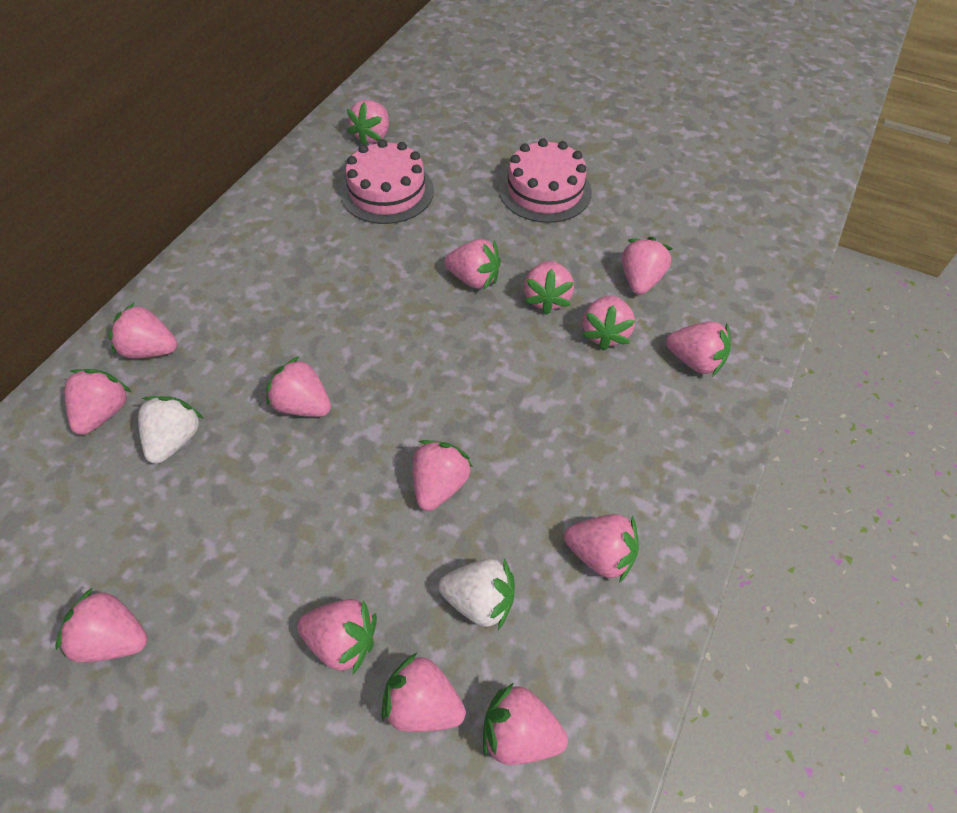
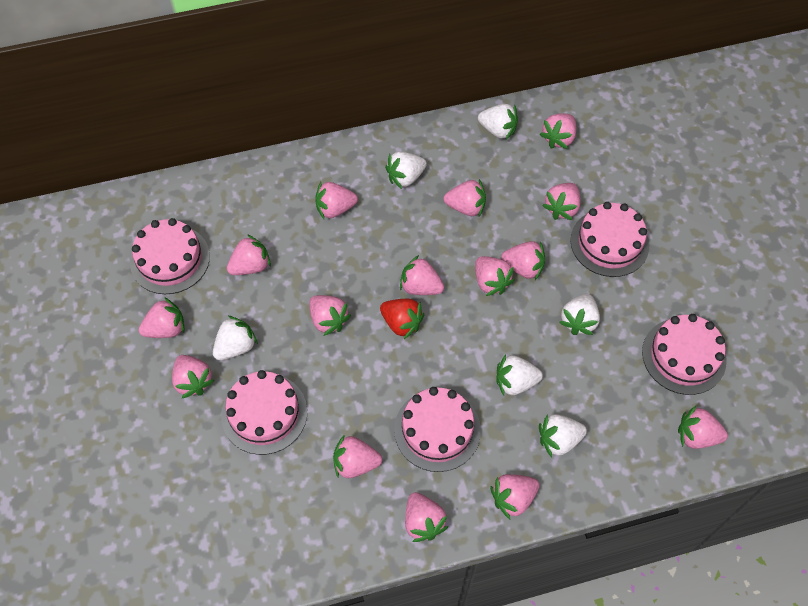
pink cake: 2 -> 5
red strawberry: 0 -> 1
white strawberry: 2 -> 6

